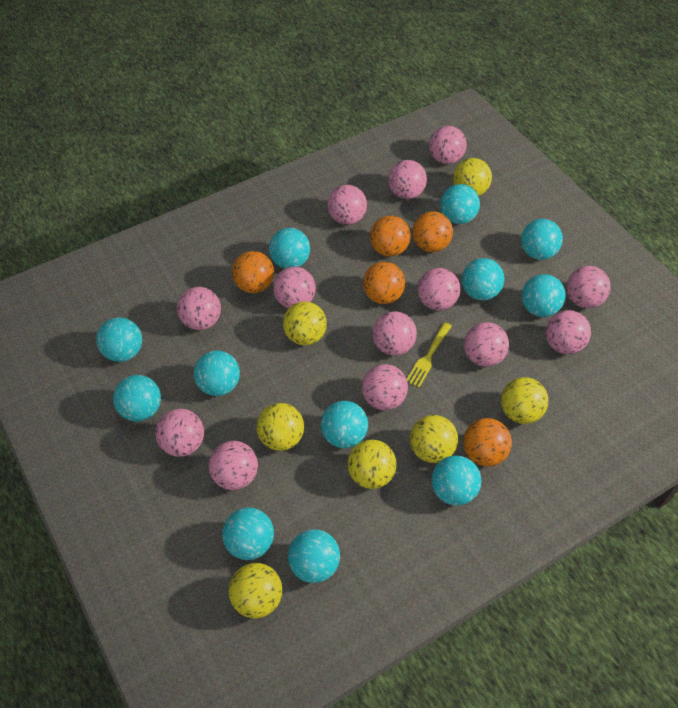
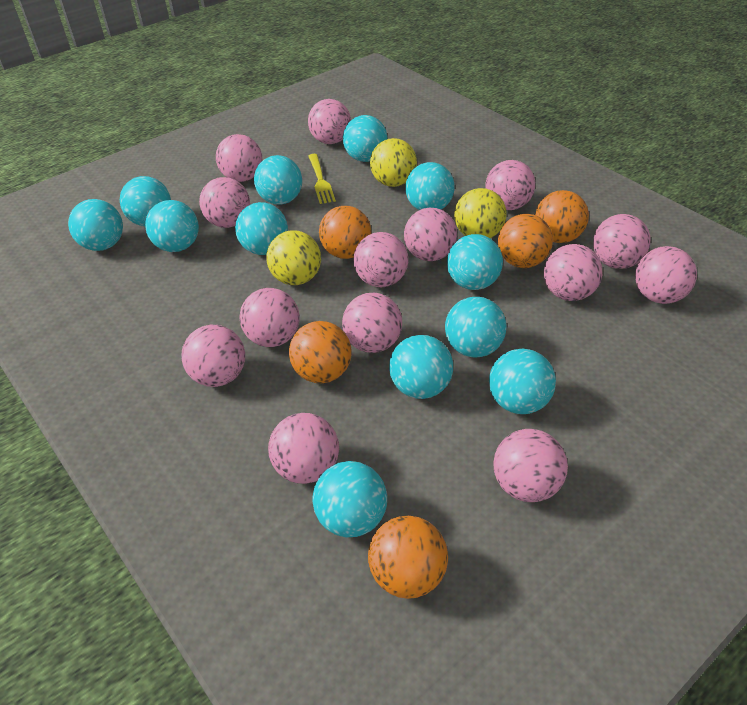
pink ball: 13 -> 14
yellow ball: 7 -> 3

